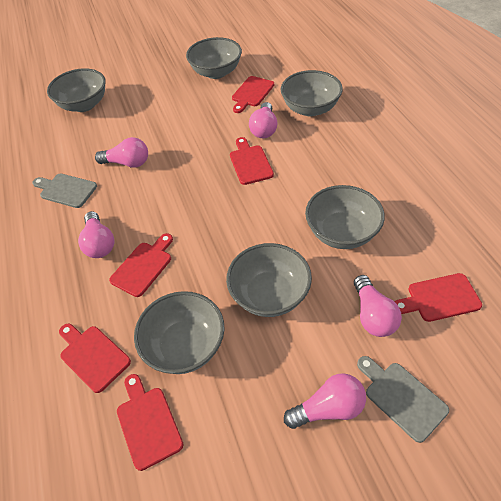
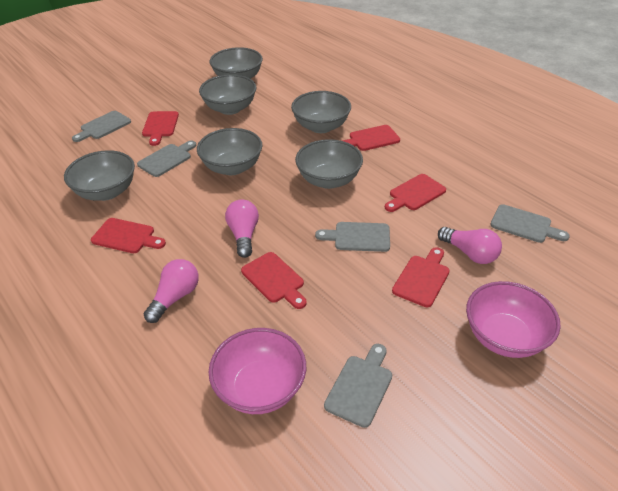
grey cutting board: 2 -> 5
pink bowl: 0 -> 2
pink light bulb: 5 -> 3

